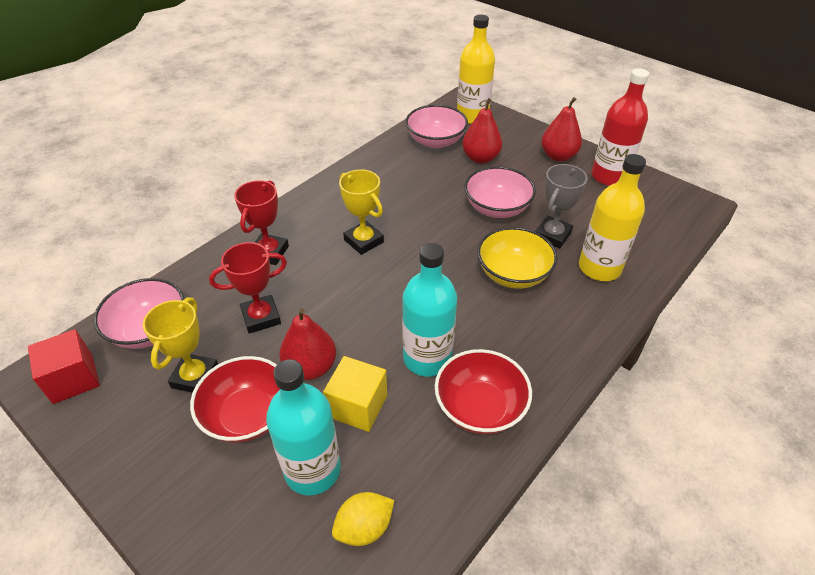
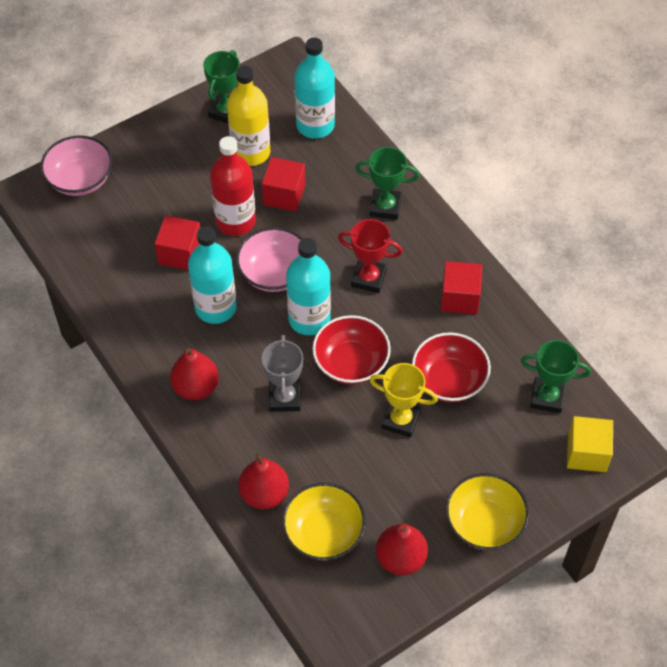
green trophy: 0 -> 3
pink bowl: 3 -> 2
red cube: 1 -> 3
red trophy: 2 -> 1
turquoise bottle: 2 -> 3
yellow bottle: 2 -> 1
yellow bowl: 1 -> 2
yellow lemon: 1 -> 0
yellow trophy: 2 -> 1

